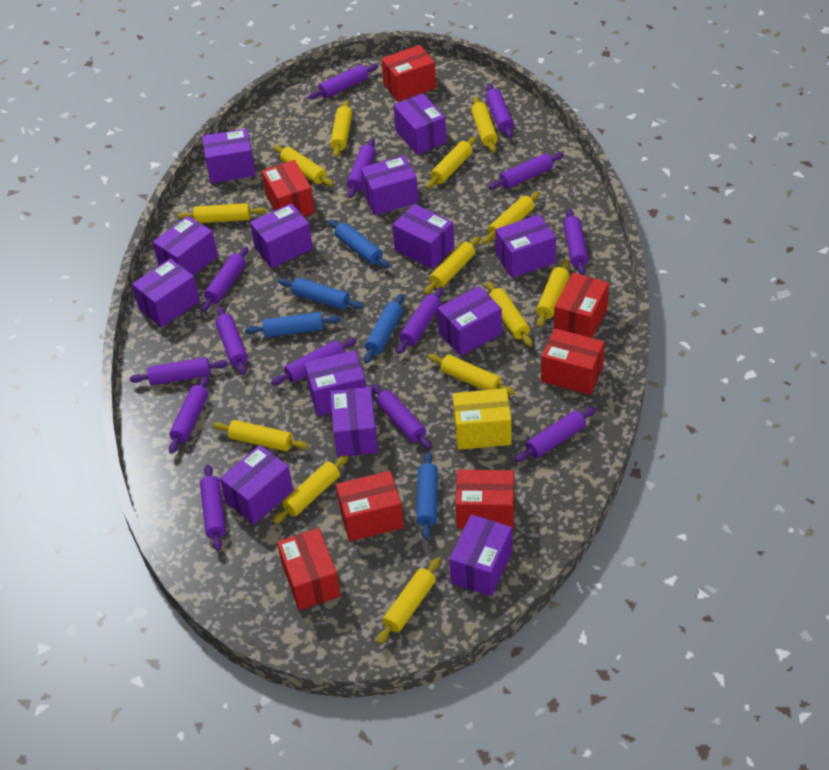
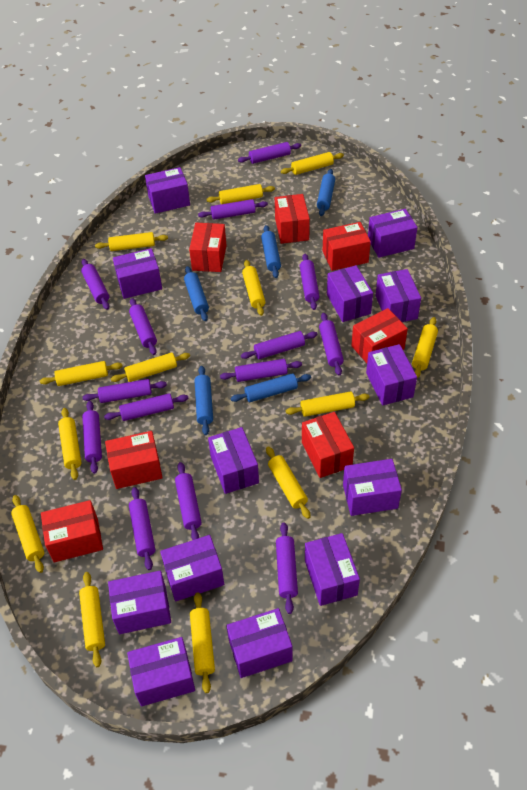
yellow box: 1 -> 0

